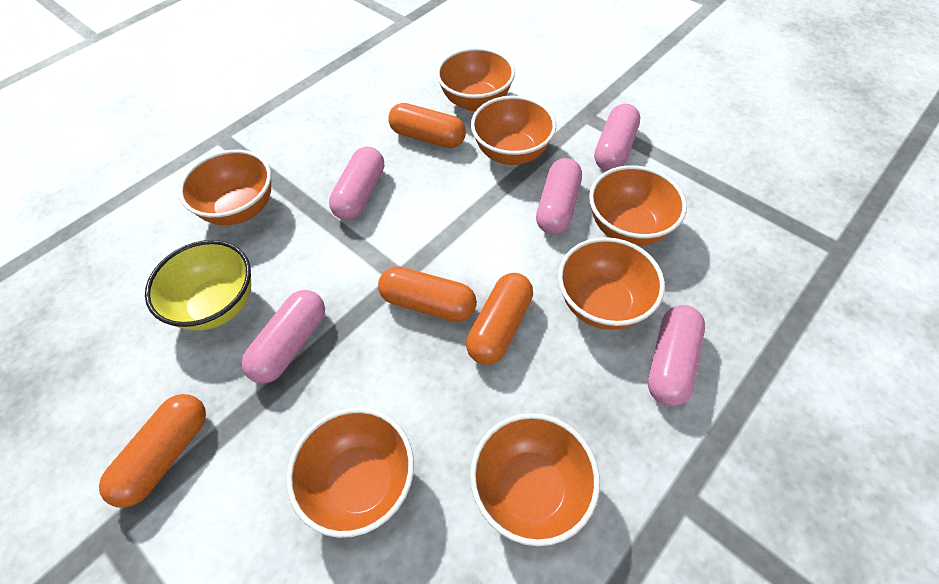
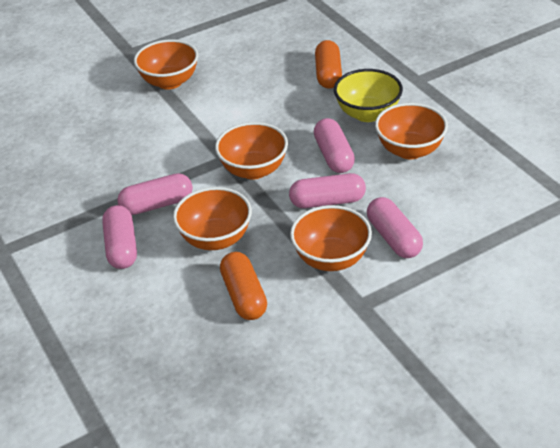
orange bowl: 7 -> 5
orange capsule: 4 -> 2

